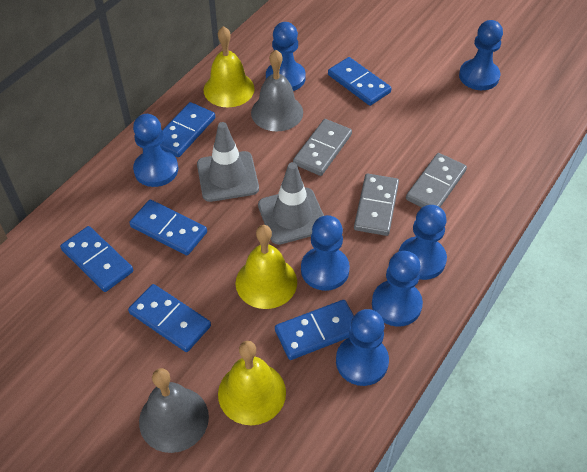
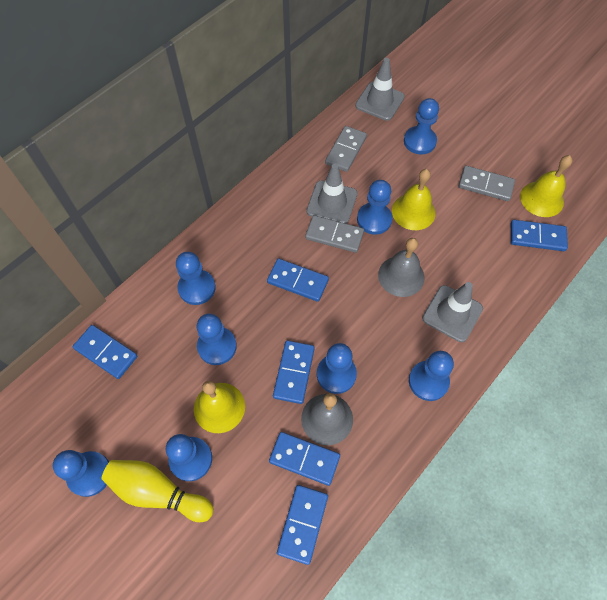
blue pawn: 7 -> 8
grey traffic cone: 2 -> 3
yellow bowling pin: 0 -> 1

